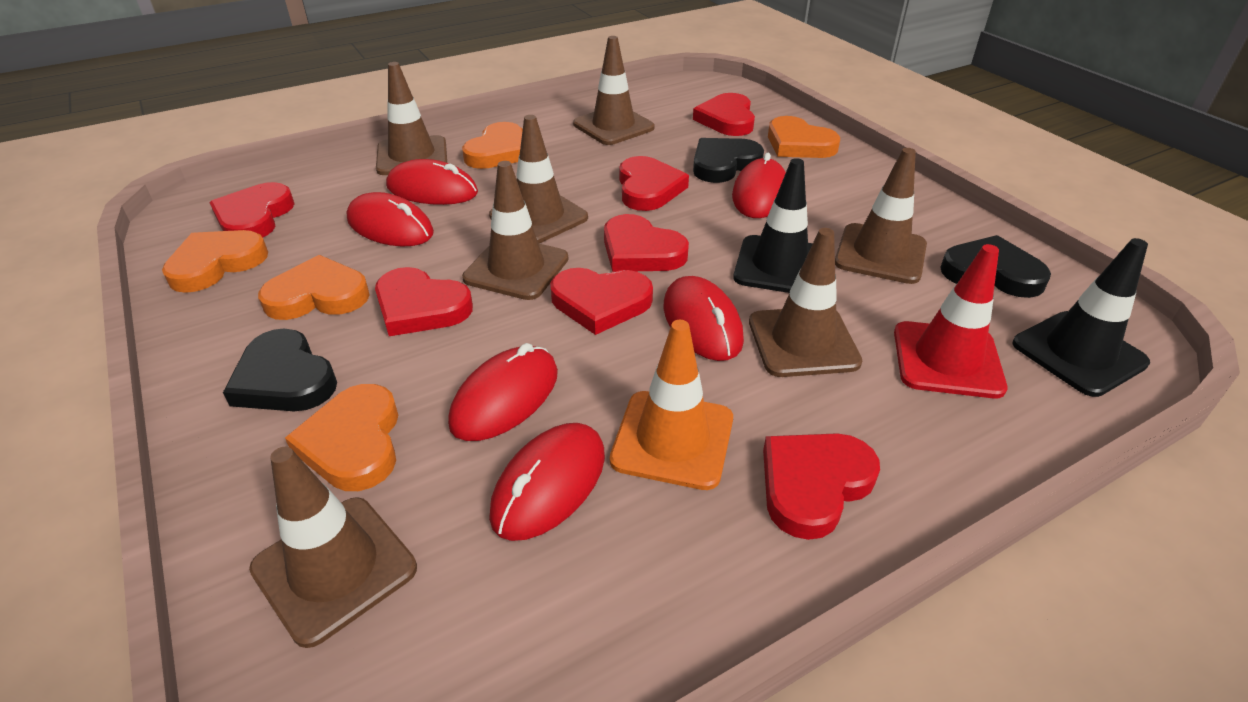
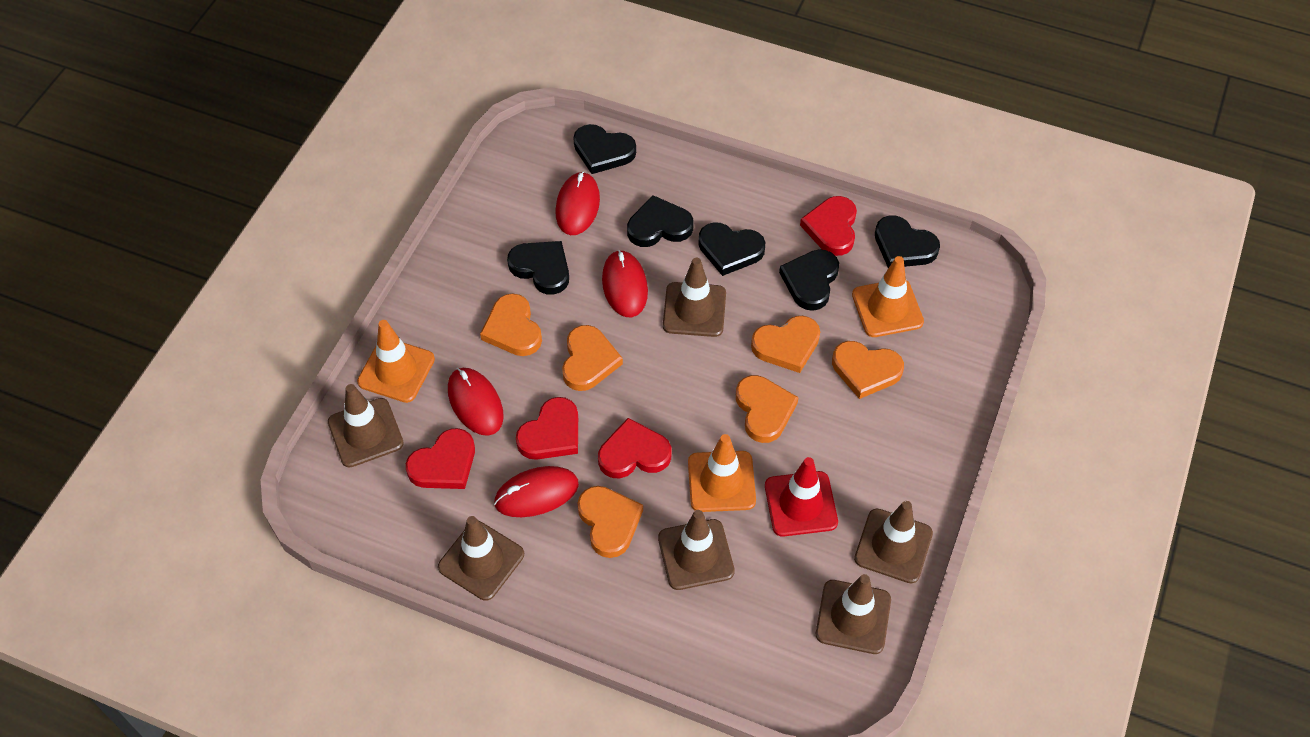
black heart: 3 -> 6
black traffic cone: 2 -> 0
brown traffic cone: 7 -> 6
orange heart: 5 -> 6
orange traffic cone: 1 -> 3
red heart: 7 -> 4
red mouse: 6 -> 4

